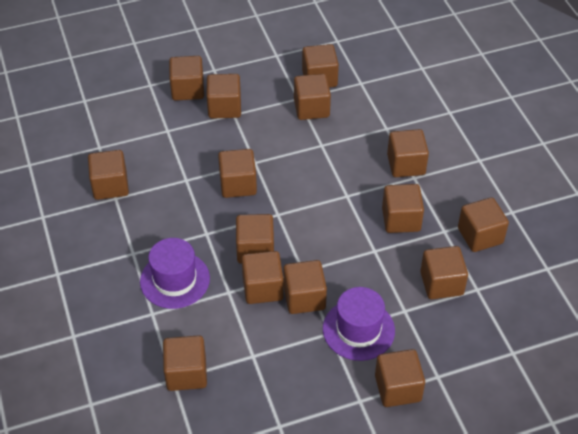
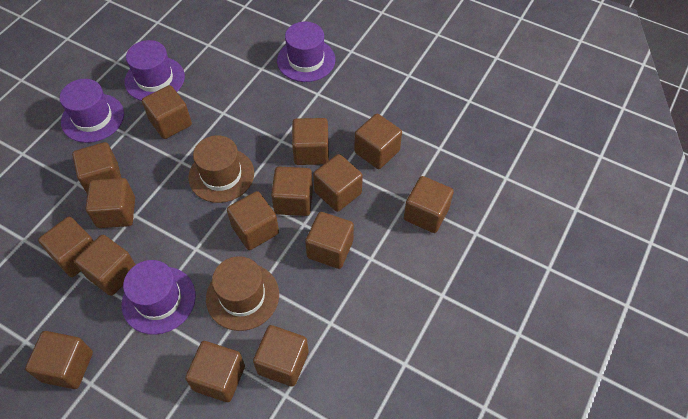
brown hat: 0 -> 2
purple hat: 2 -> 4

